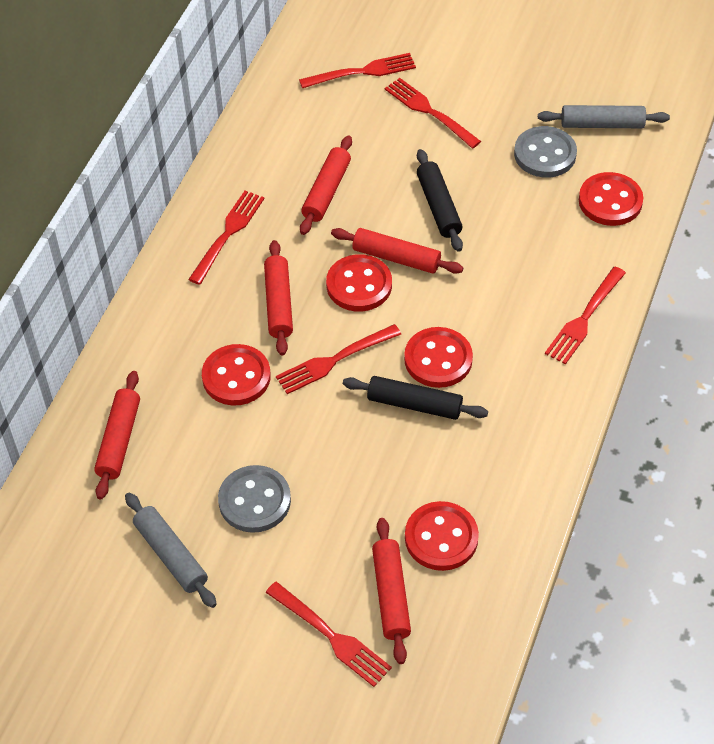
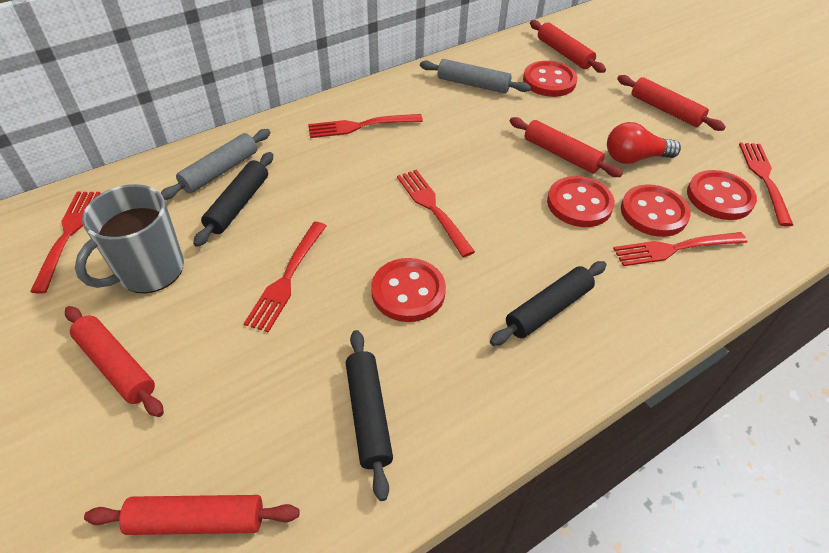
black rolling pin: 2 -> 3
grey button: 2 -> 0
grey mug: 0 -> 1
red light bulb: 0 -> 1

